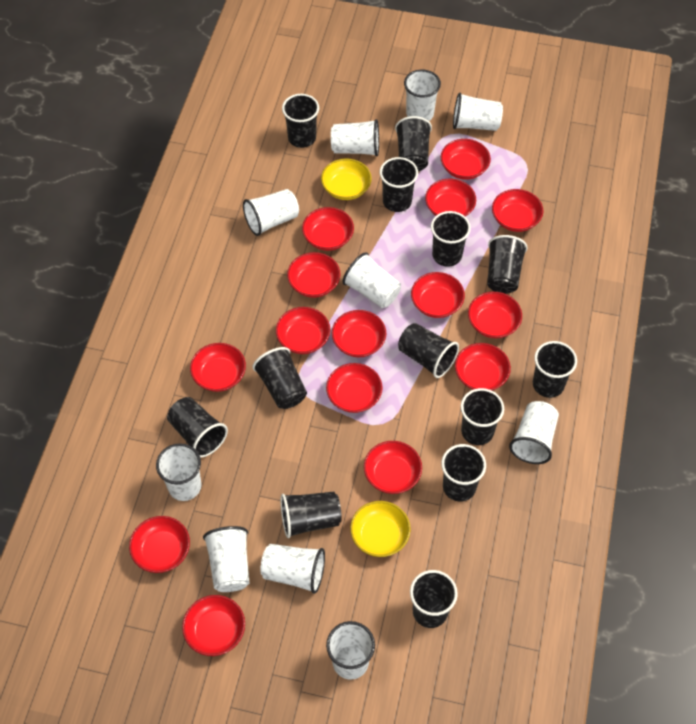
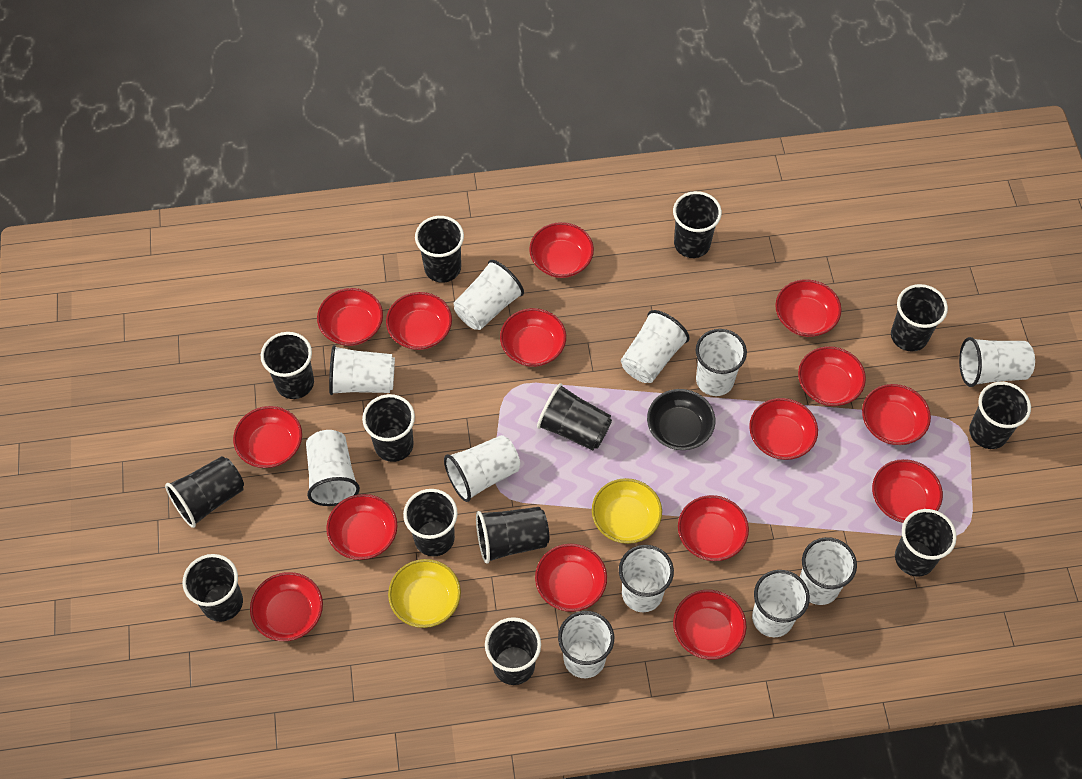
black bowl: 0 -> 1
white cup: 10 -> 11

